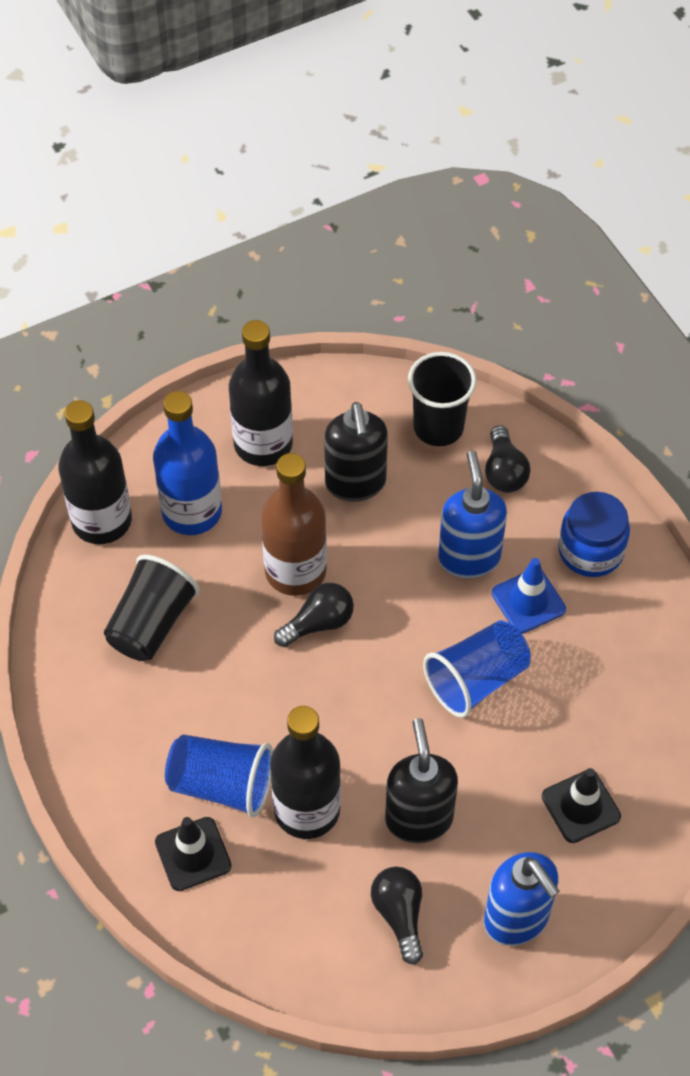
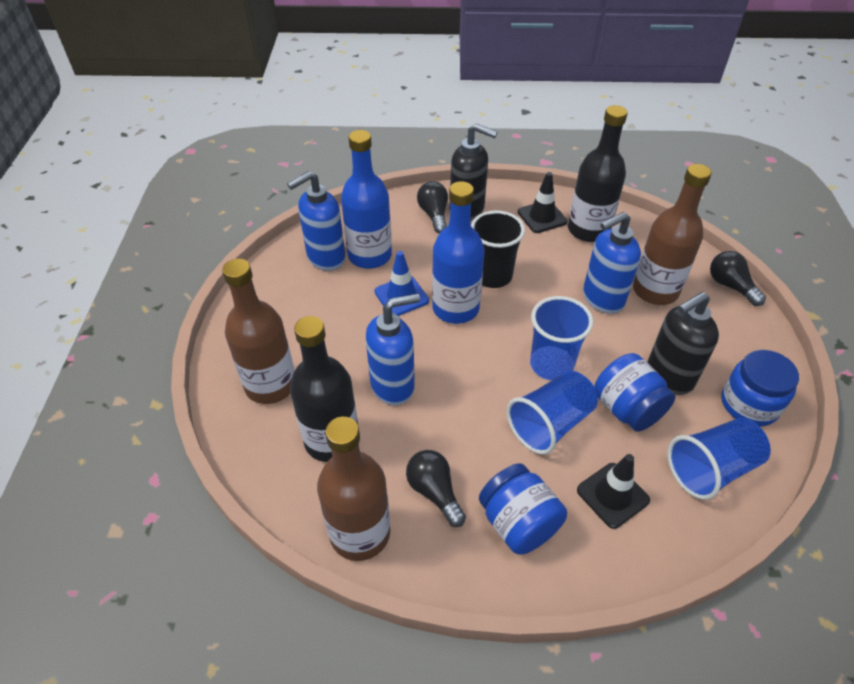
black bottle: 3 -> 2
black cup: 2 -> 1
blue bottle: 1 -> 2
blue cup: 2 -> 3
blue jar: 1 -> 3
blue soap dispenser: 2 -> 3
brown bottle: 1 -> 3

